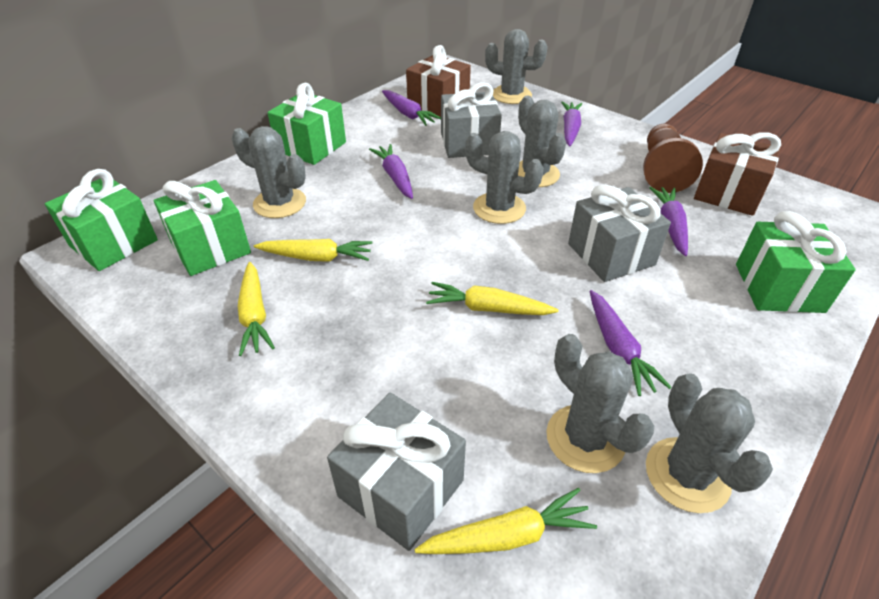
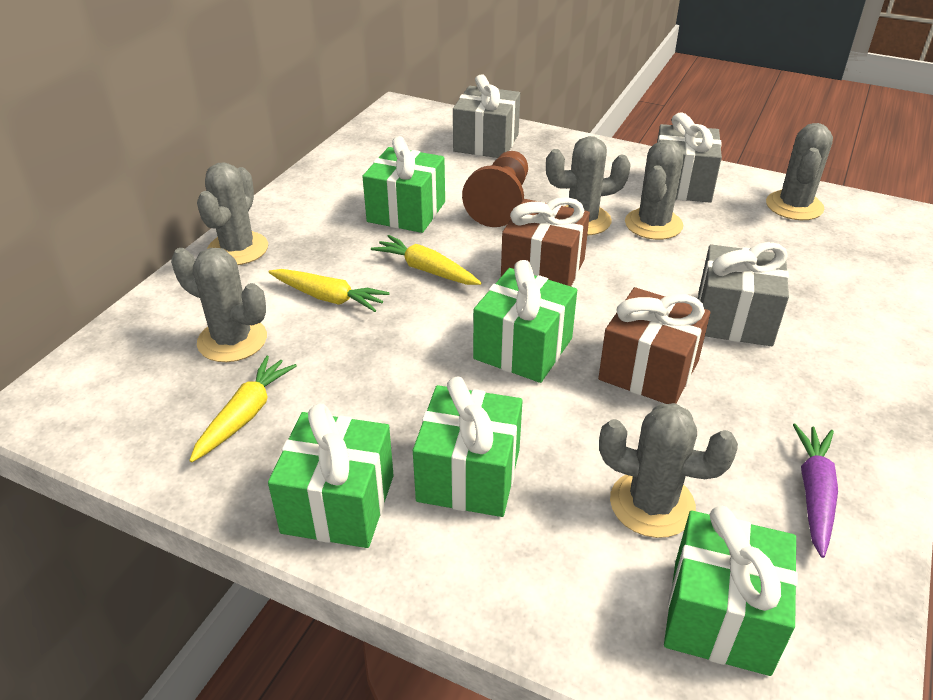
green gift: 4 -> 5
purple carrot: 5 -> 1
yellow carrot: 4 -> 3

